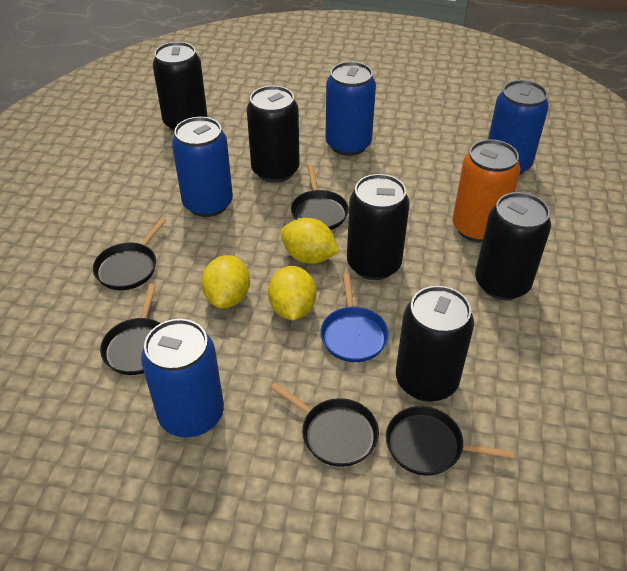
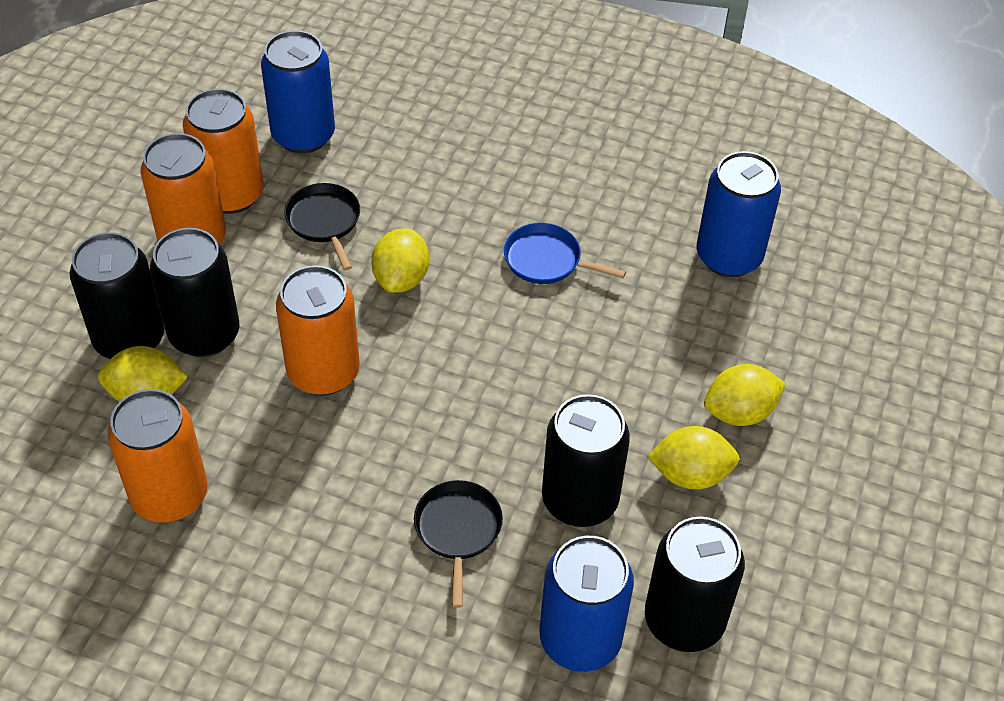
black can: 5 -> 4
black pan: 5 -> 2
blue can: 4 -> 3
orange can: 1 -> 4
yellow lemon: 3 -> 4

